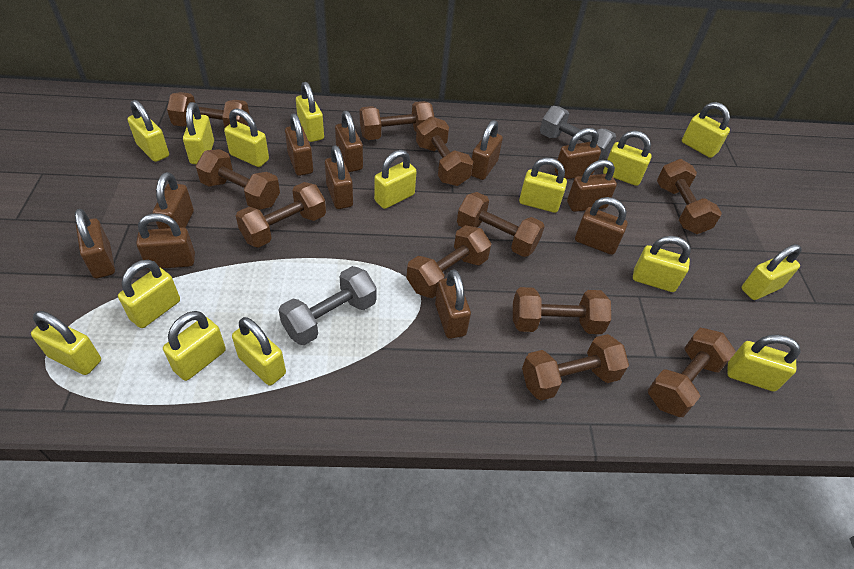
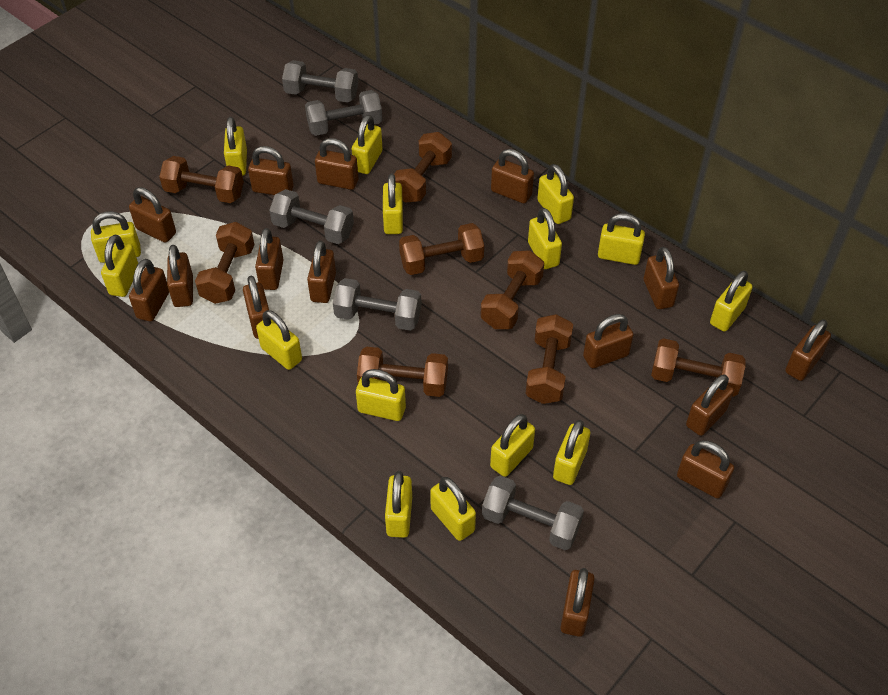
brown dumbbell: 11 -> 8
brown padlock: 11 -> 15
grey dumbbell: 2 -> 5

